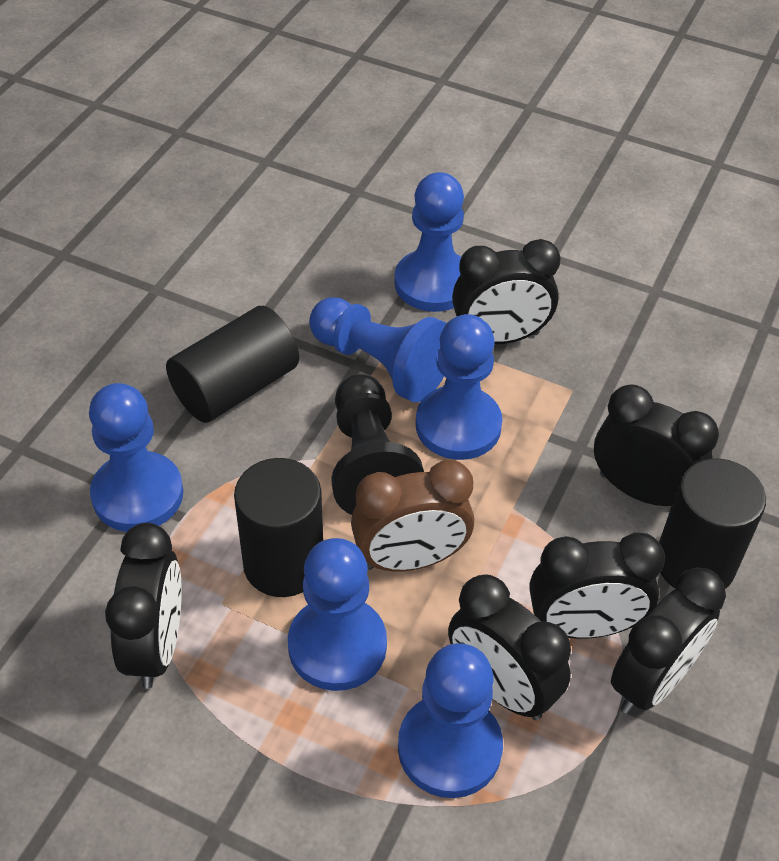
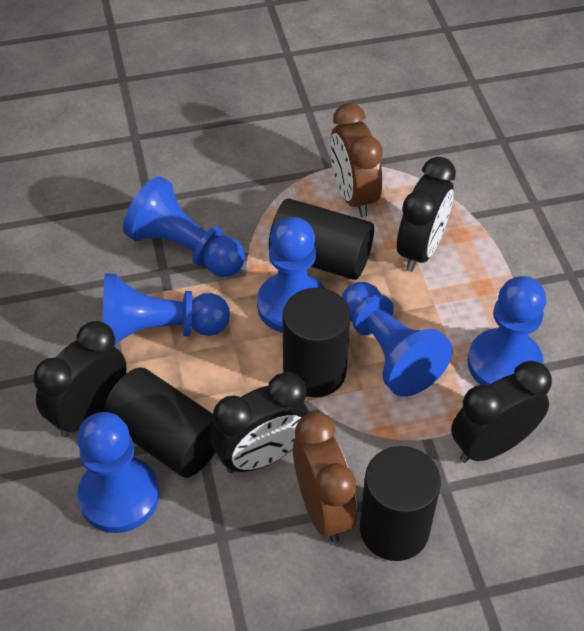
black clock: 6 -> 4
black cylinder: 3 -> 4
black pawn: 1 -> 0
brown clock: 1 -> 2

